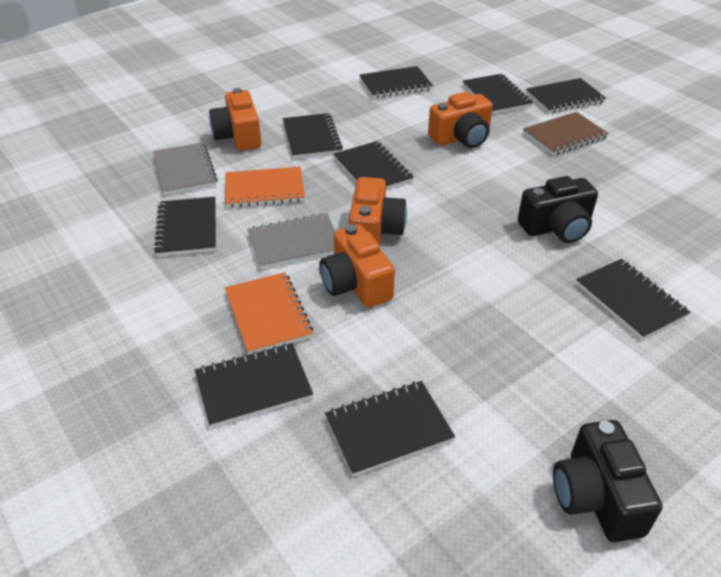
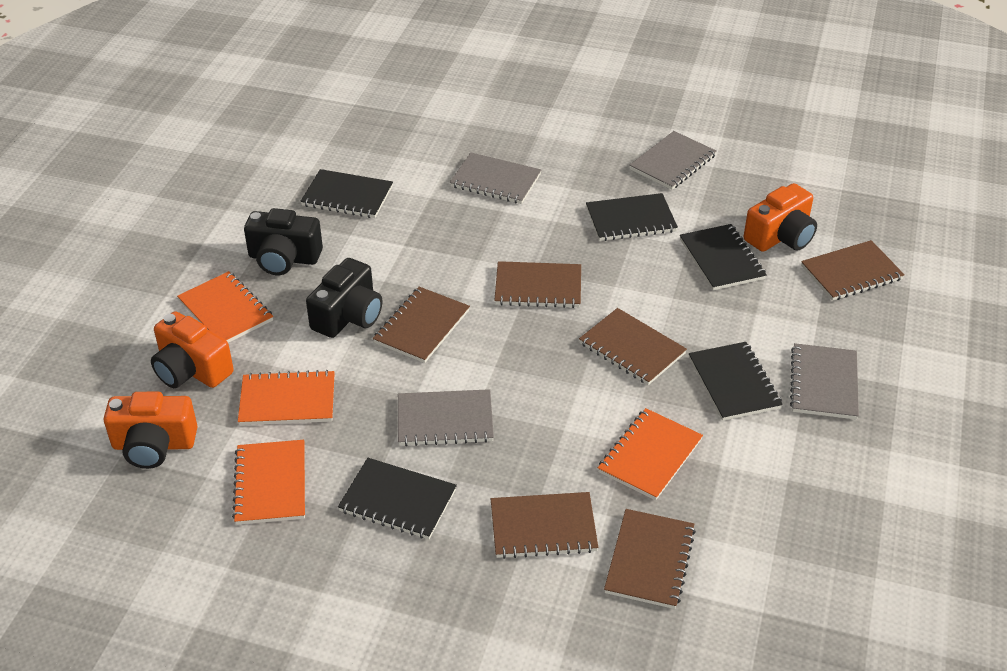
black notebook: 9 -> 5
brown notebook: 1 -> 6
grey notebook: 2 -> 4
orange camera: 4 -> 3
orange notebook: 2 -> 4

